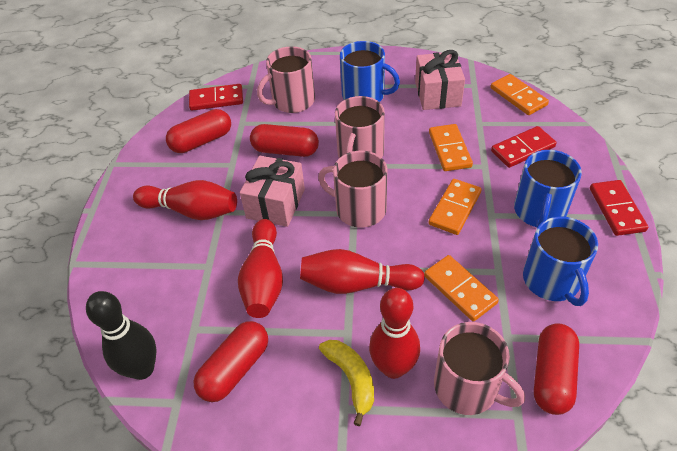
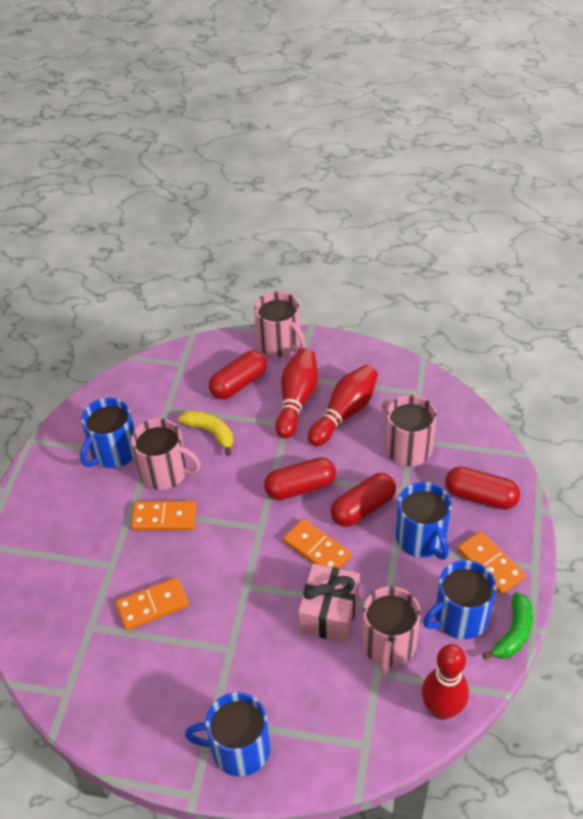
black bowling pin: 1 -> 0
blue mug: 3 -> 4
green banana: 0 -> 1
pink gift: 2 -> 1
red bowling pin: 4 -> 3
red domino: 3 -> 0

